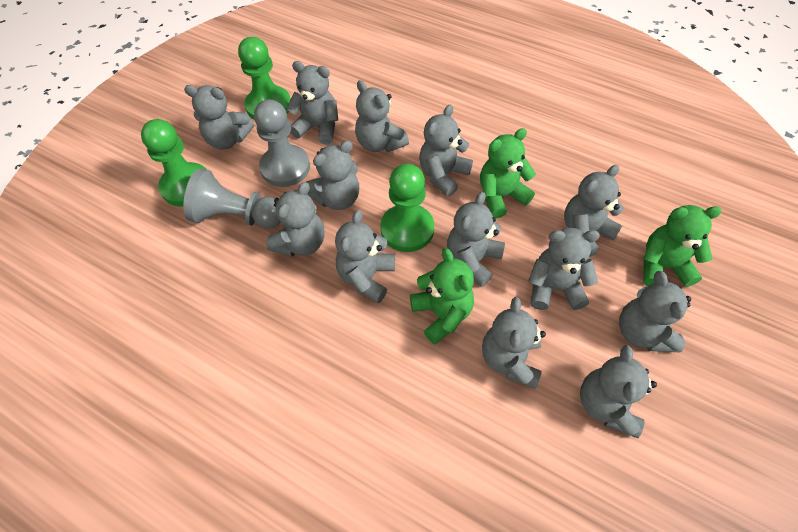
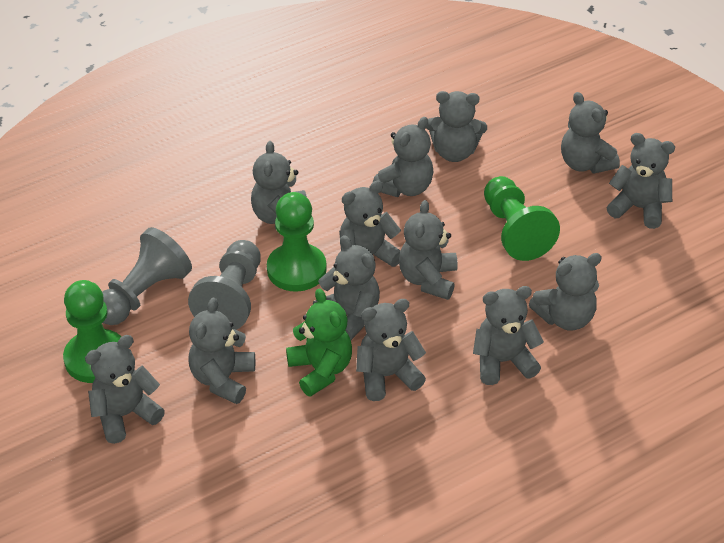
green teddy bear: 3 -> 1

